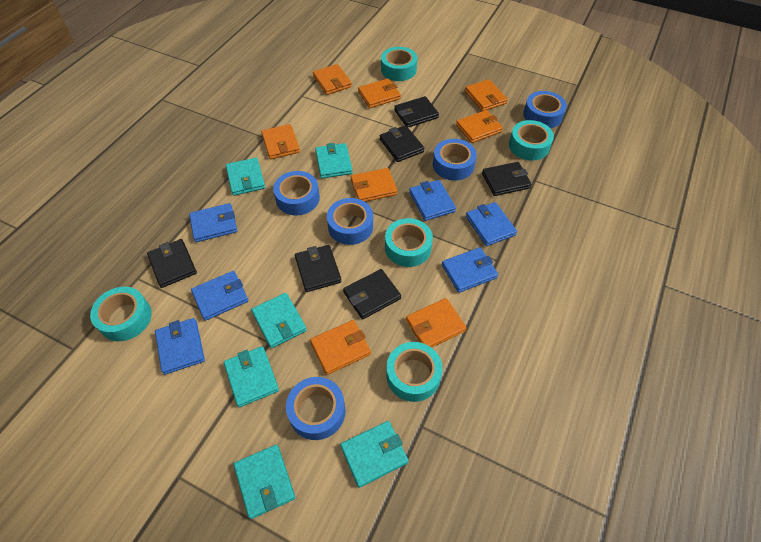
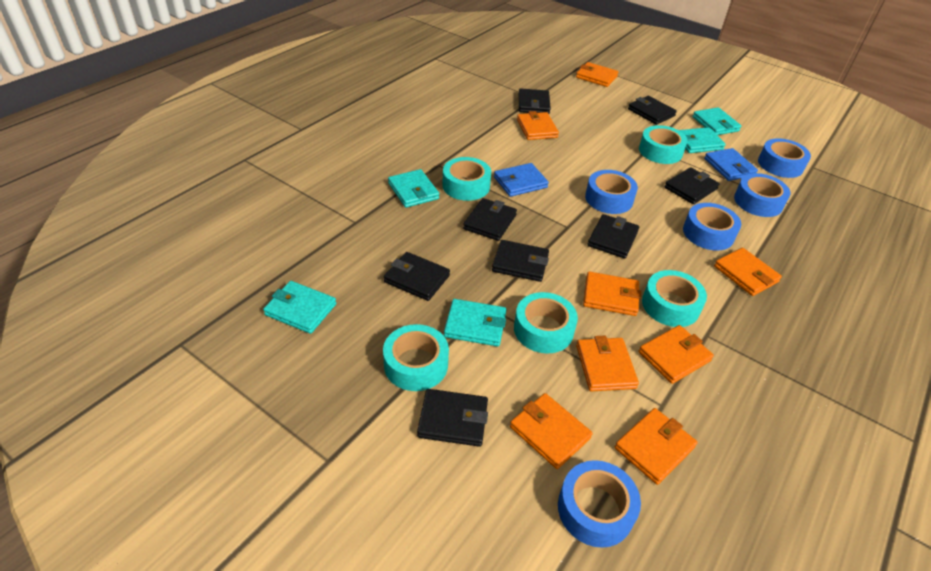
black wallet: 6 -> 8
blue wallet: 6 -> 2
turquoise wallet: 6 -> 5

